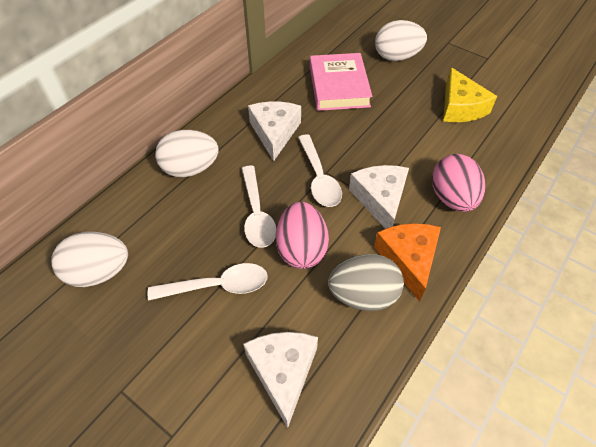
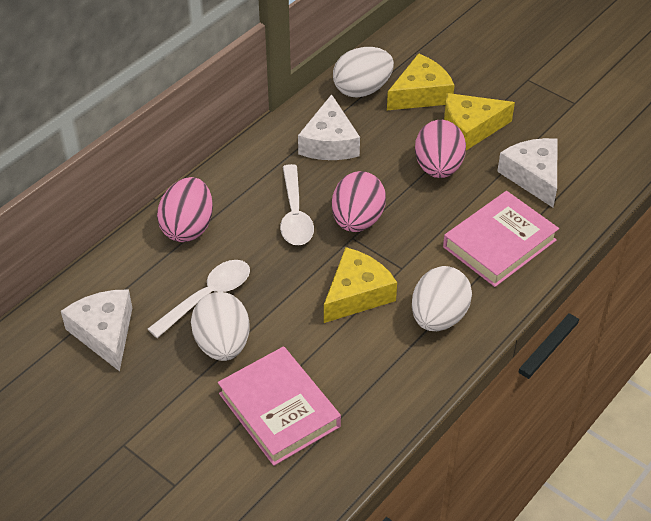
grey egg: 1 -> 0
orange cheese: 1 -> 0
pink book: 1 -> 2
pink egg: 2 -> 3
white spoon: 3 -> 2
yellow cheese: 1 -> 3

